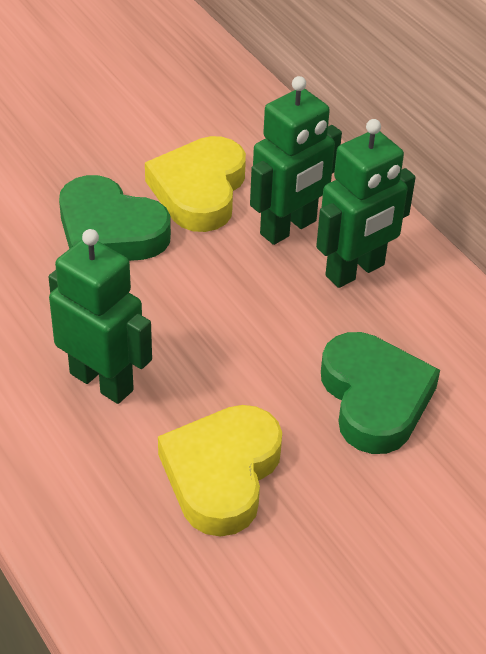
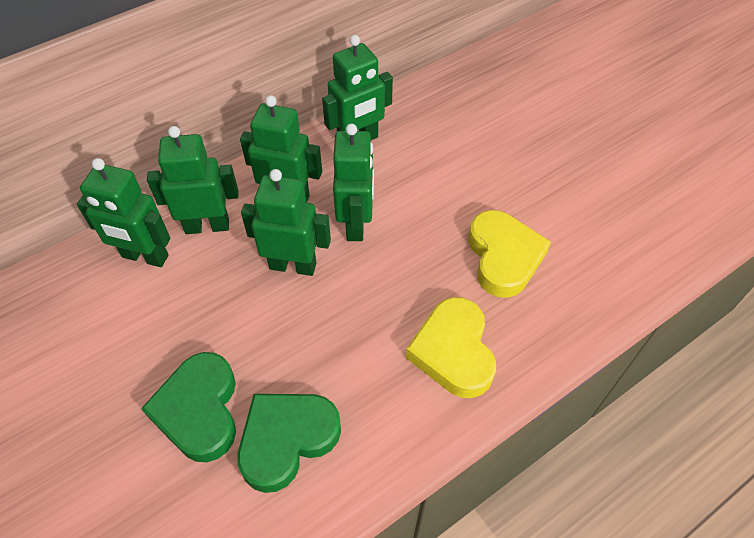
green robot: 3 -> 6

